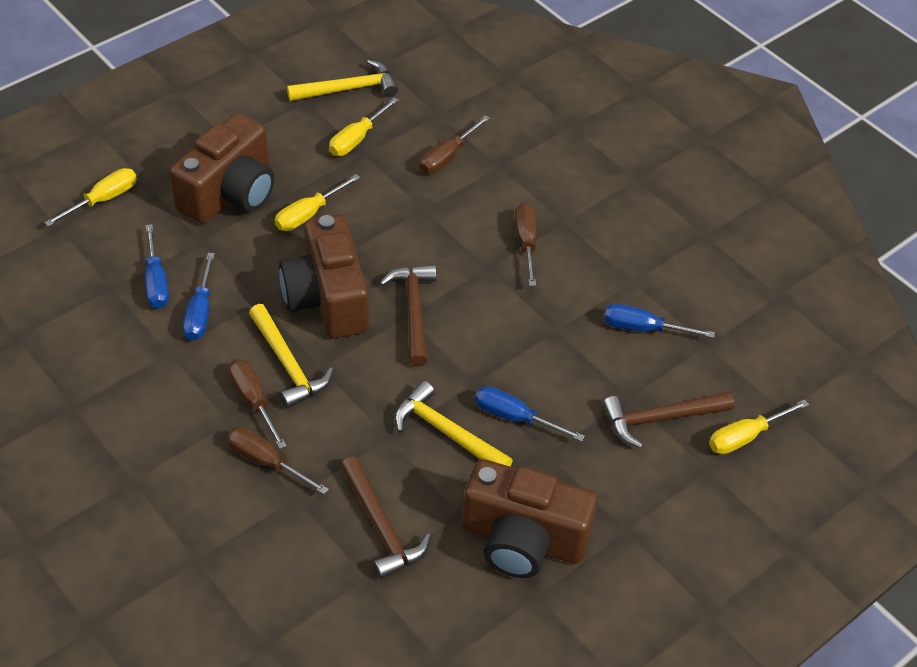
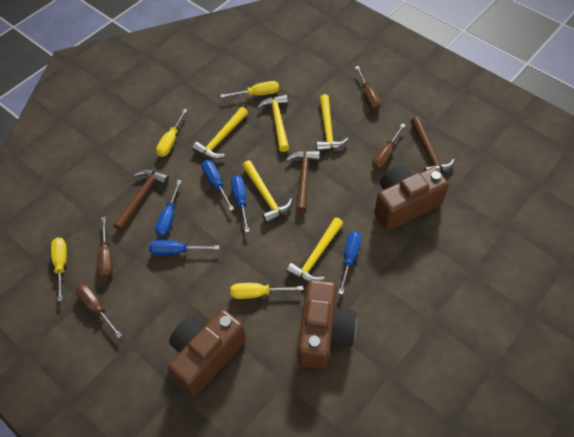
blue screwdriver: 4 -> 5
yellow hammer: 3 -> 5

